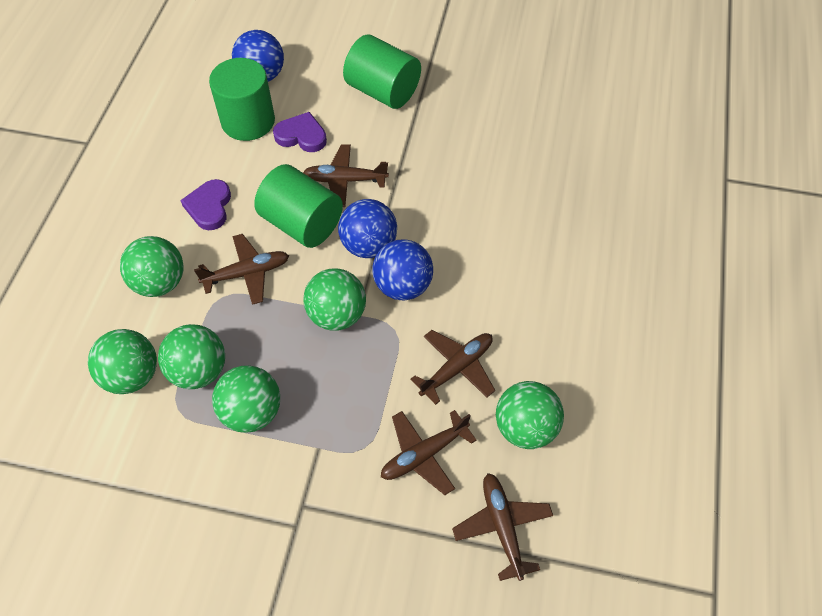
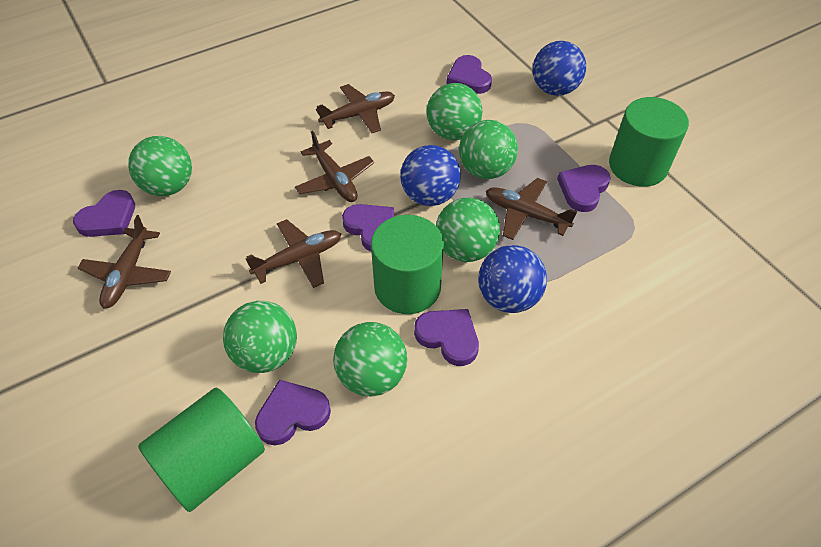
purple heart: 2 -> 6

